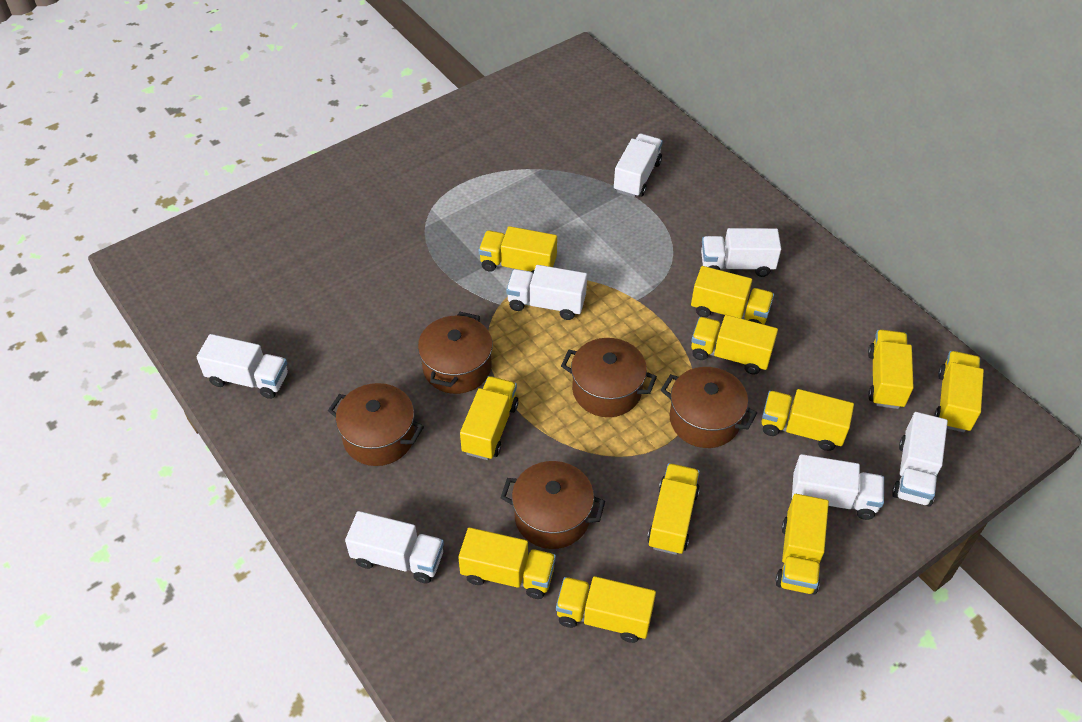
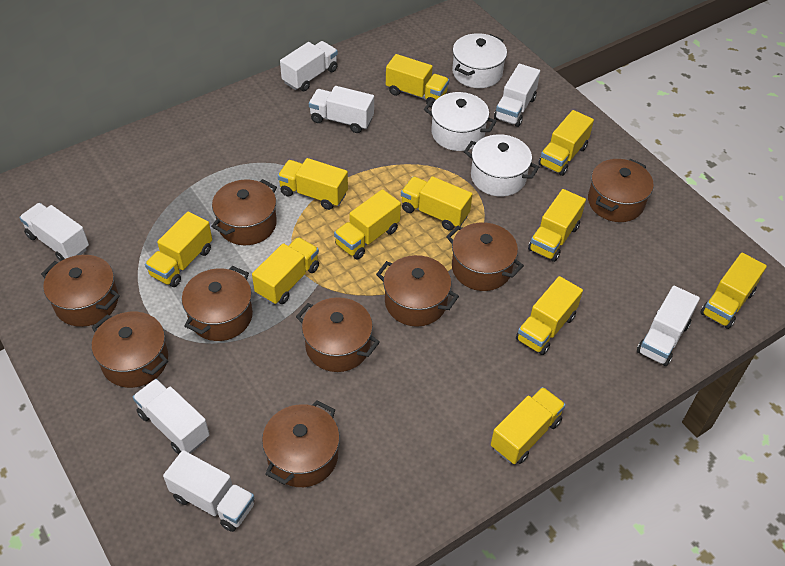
brown pot: 5 -> 9
white pot: 0 -> 3

